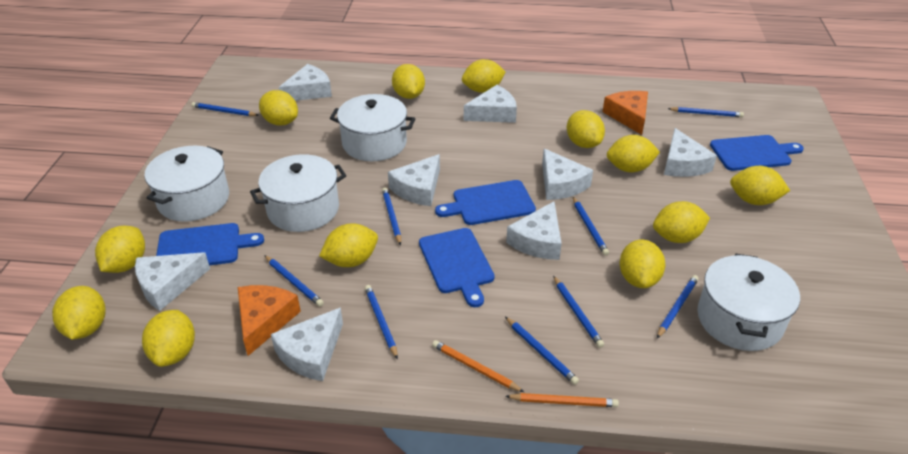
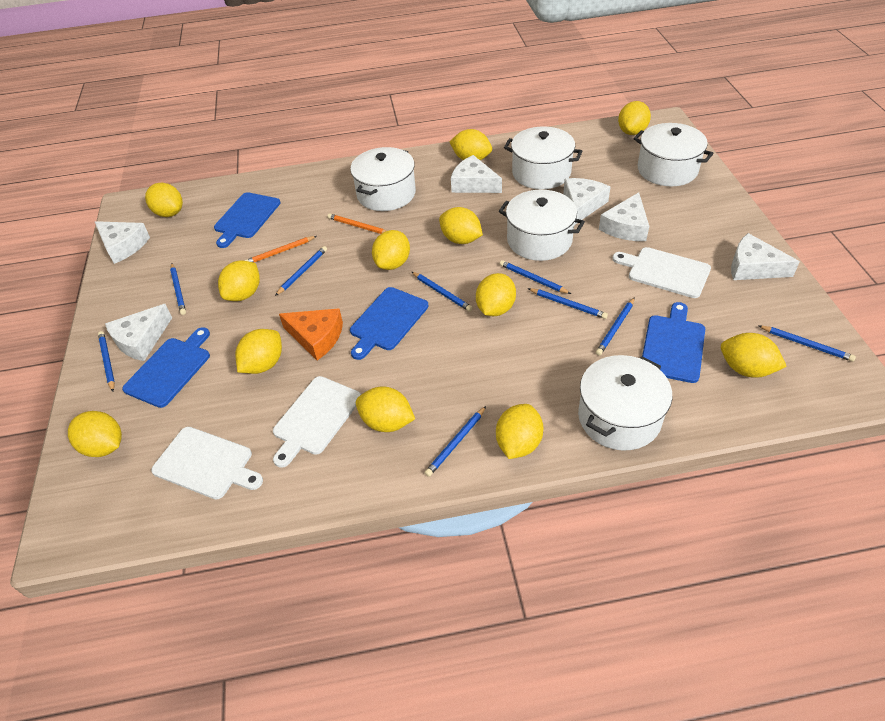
orange cheese: 2 -> 1
white cheese: 8 -> 6
white cutting board: 0 -> 3
white pot: 4 -> 5

